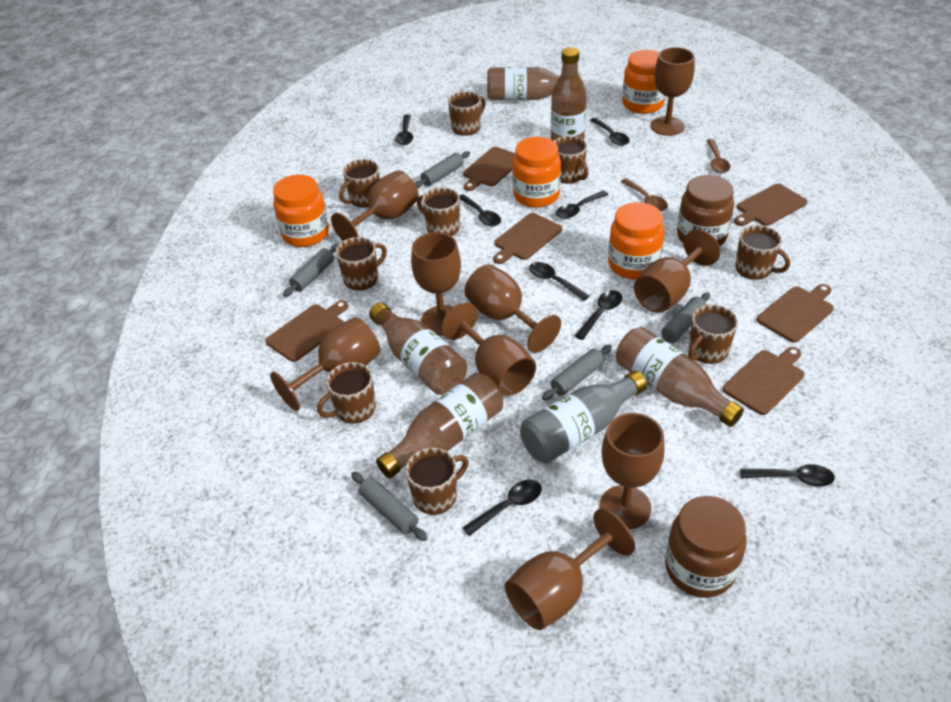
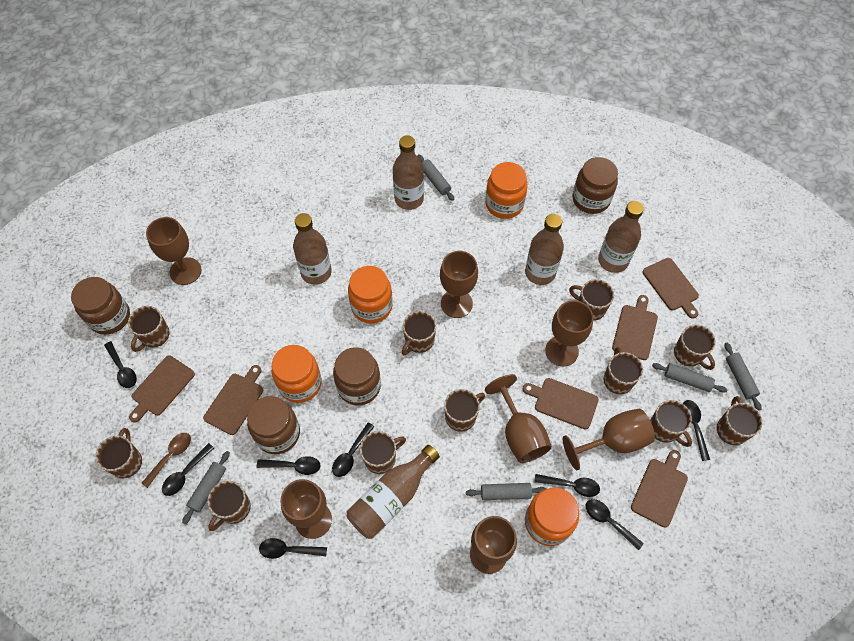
brown goblet: 9 -> 7
brown jar: 2 -> 4
brown mug: 9 -> 11
brown spoon: 2 -> 1
grey bottle: 1 -> 0

